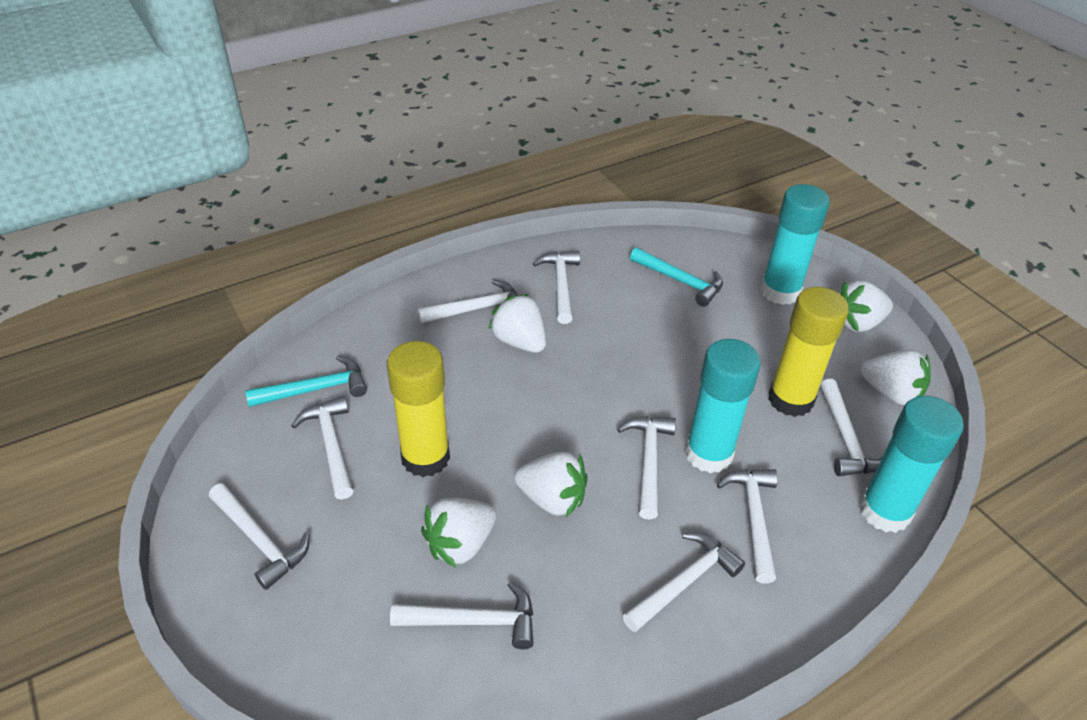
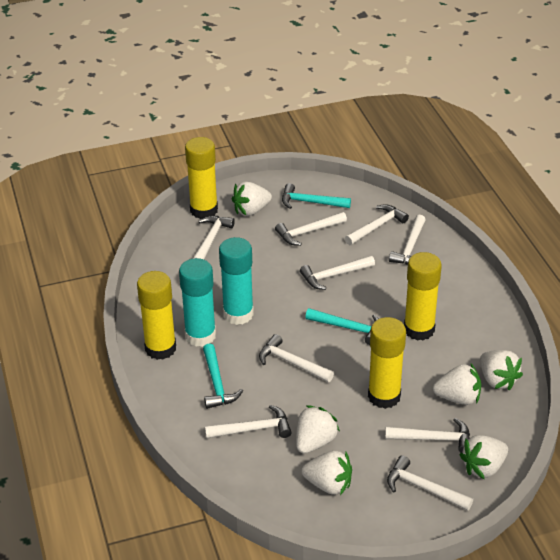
turquoise glue stick: 3 -> 2
turquoise hammer: 2 -> 3
white strawberry: 5 -> 6
yellow glue stick: 2 -> 4

